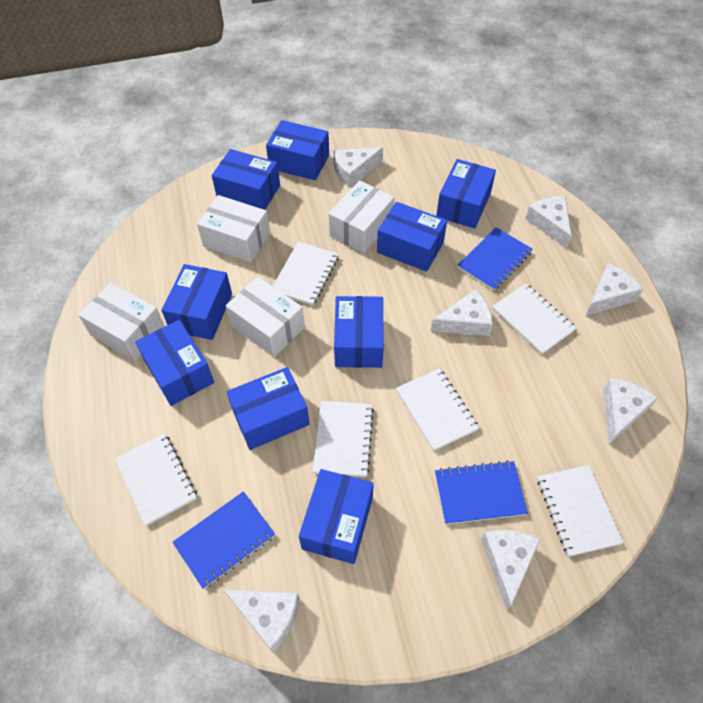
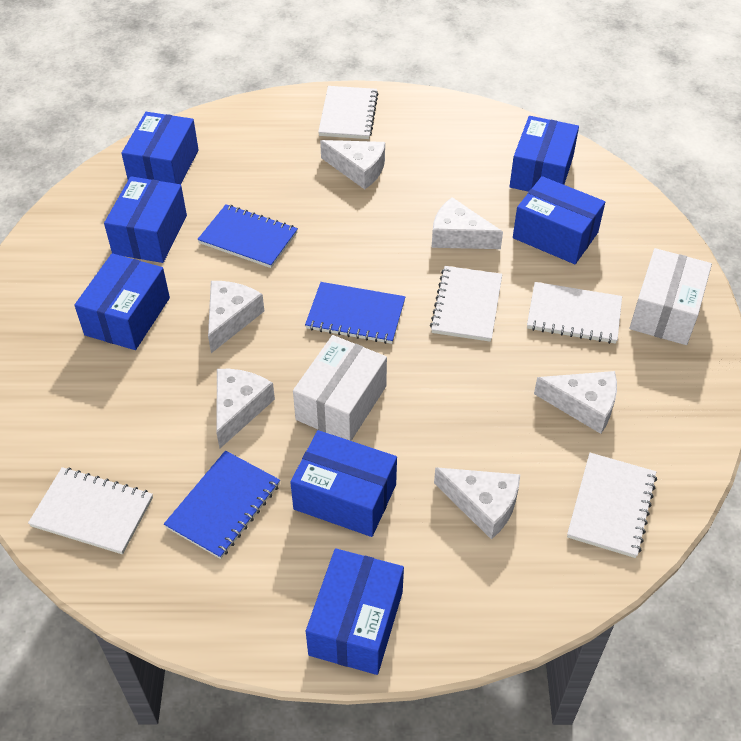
blue box: 9 -> 7
white box: 4 -> 2
white cheese: 7 -> 6
white notebook: 6 -> 5

